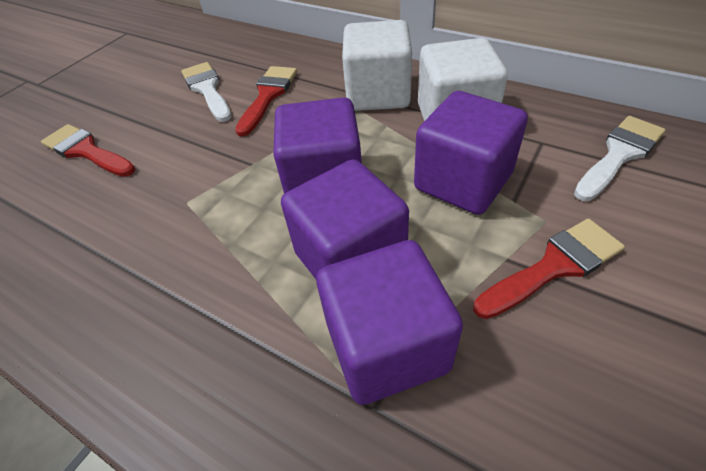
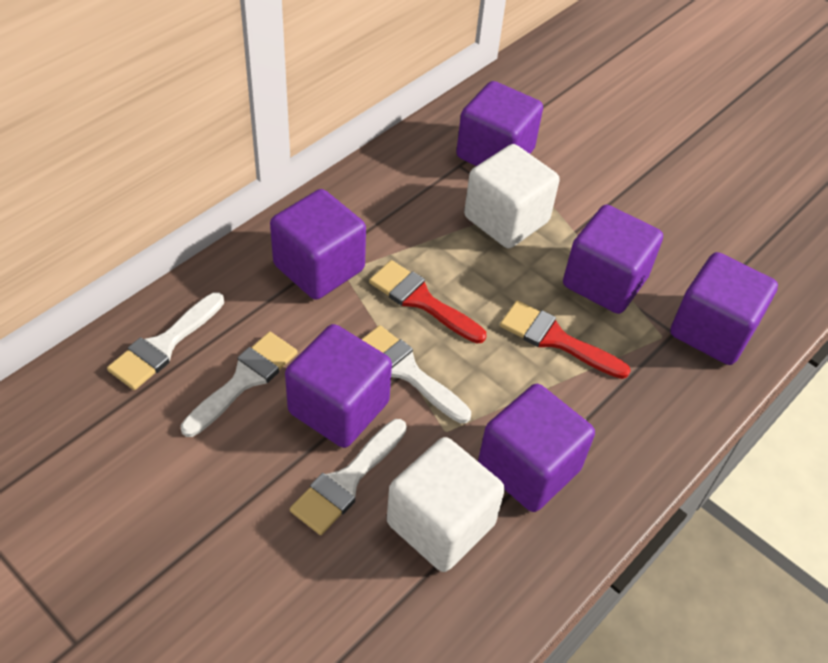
purple cube: 4 -> 6
red brush: 3 -> 2
white brush: 2 -> 4

